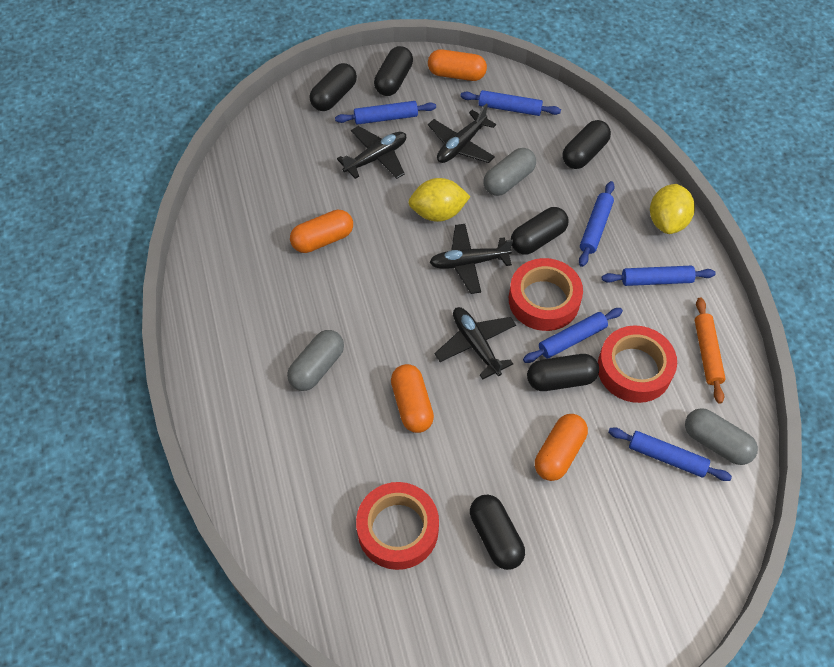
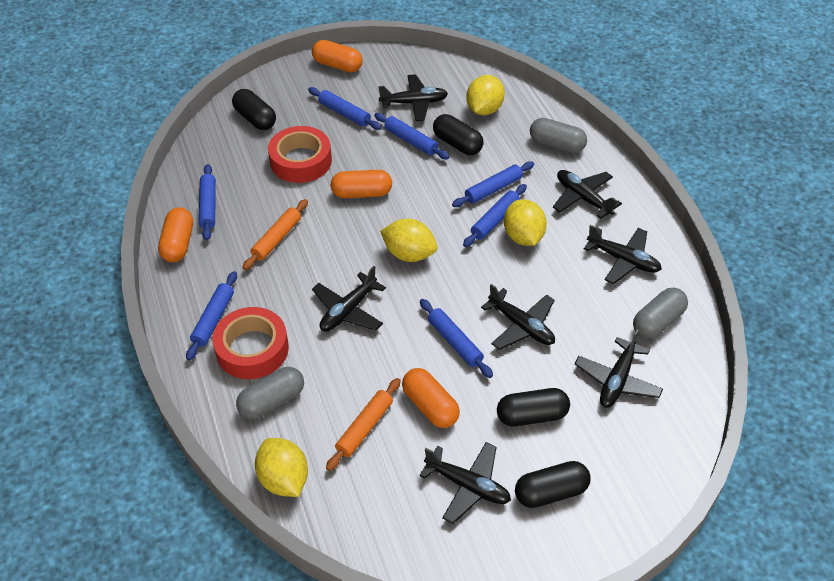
black capsule: 6 -> 4
black plane: 4 -> 7
blue rolling pin: 6 -> 7
orange rolling pin: 1 -> 2
red tape: 3 -> 2
yellow lemon: 2 -> 4

